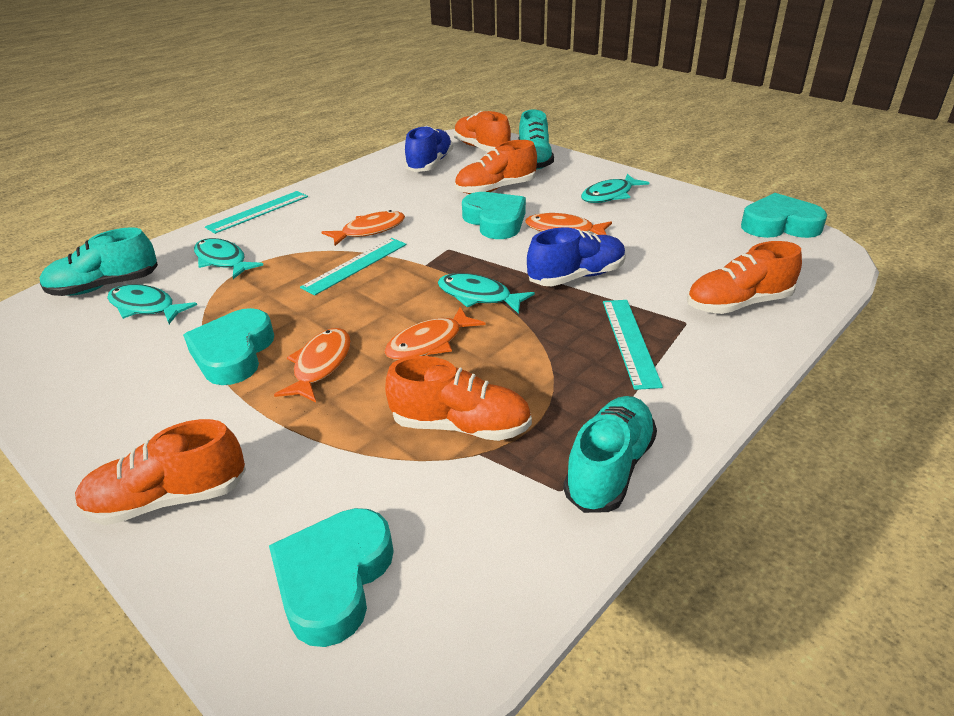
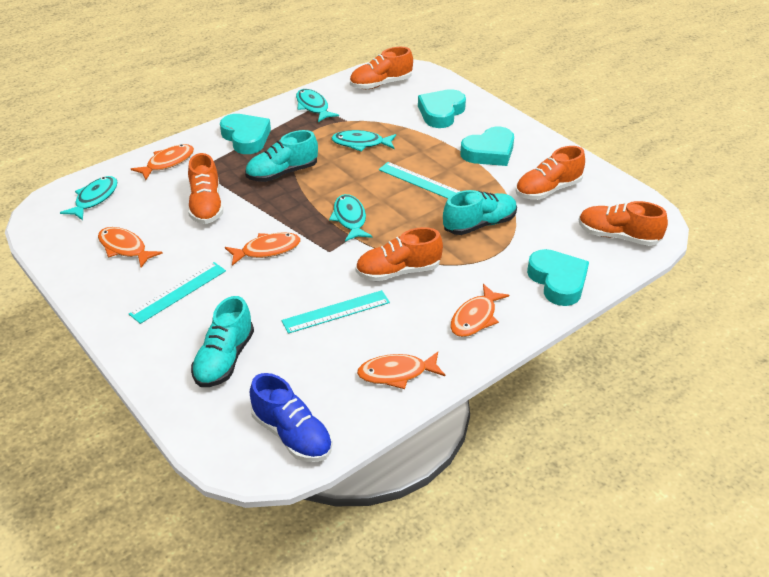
blue shoe: 2 -> 1
orange fish: 4 -> 5

